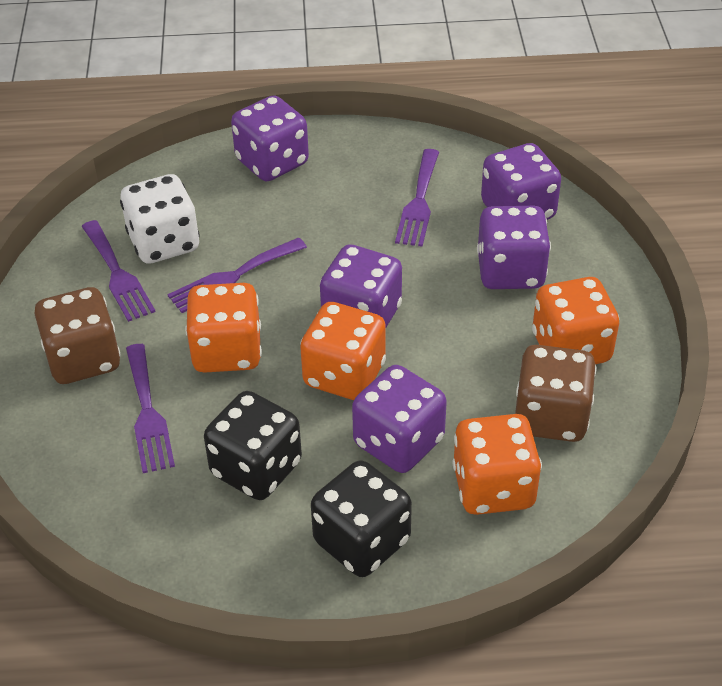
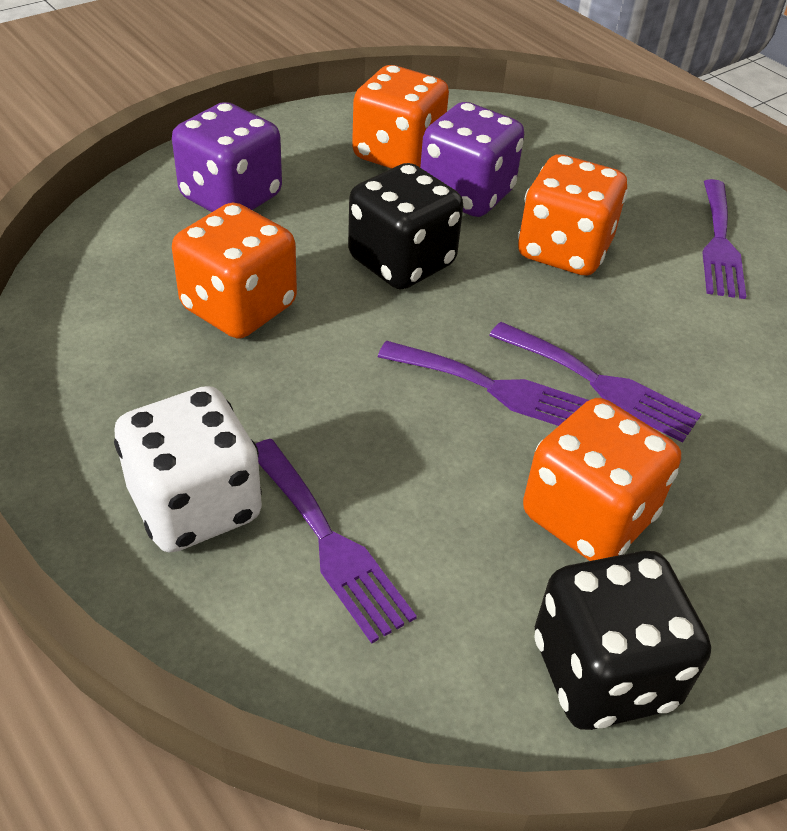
brown dice: 2 -> 0
purple dice: 5 -> 2

